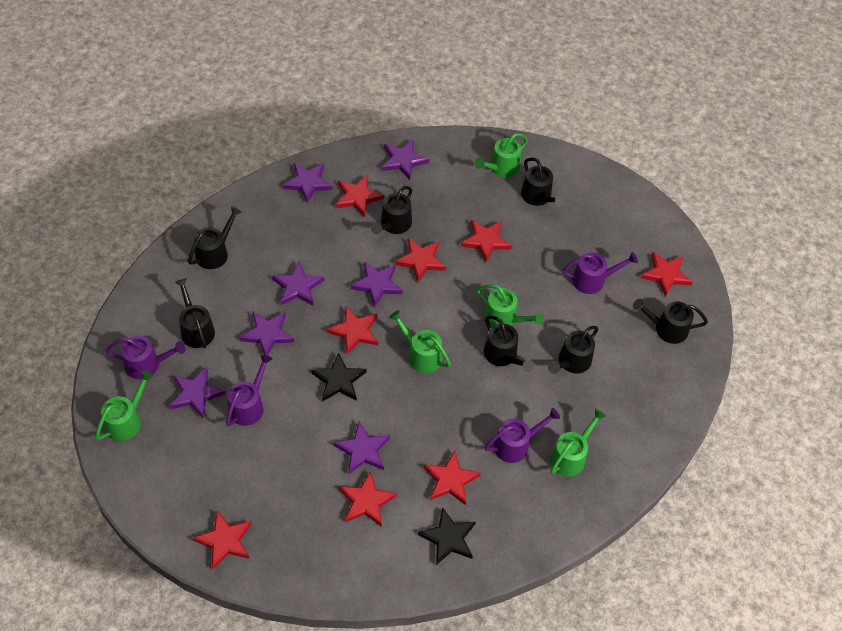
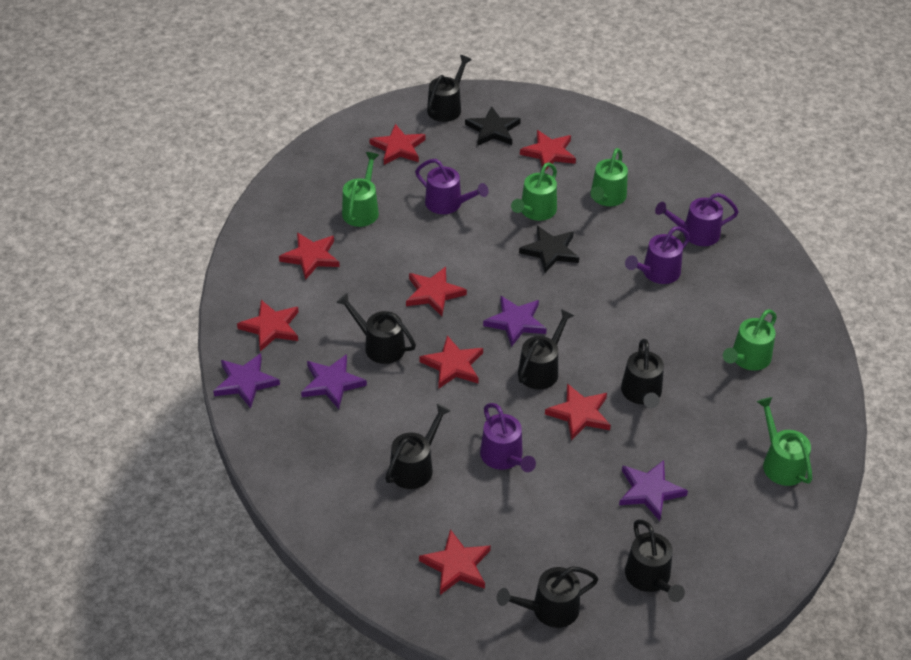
purple star: 7 -> 4

